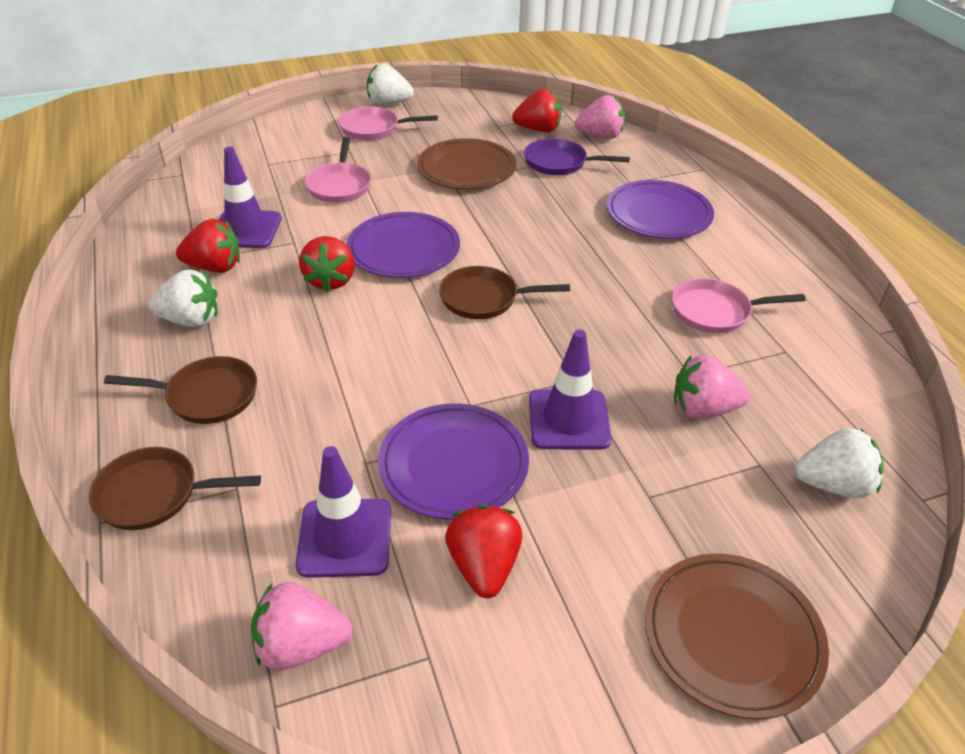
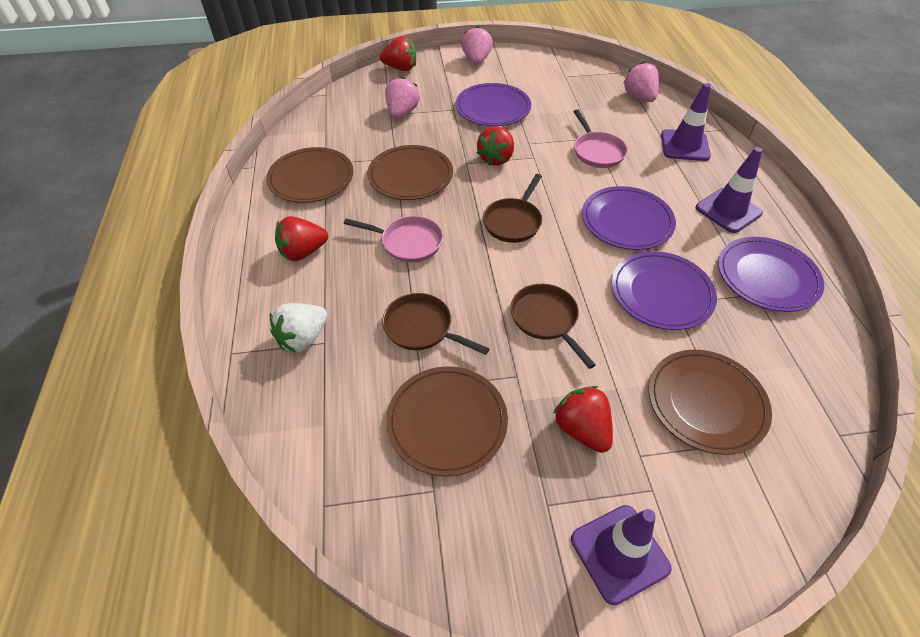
brown plate: 2 -> 4
pink pan: 3 -> 2
purple pan: 1 -> 0
purple plate: 3 -> 4
white strawberry: 3 -> 1

